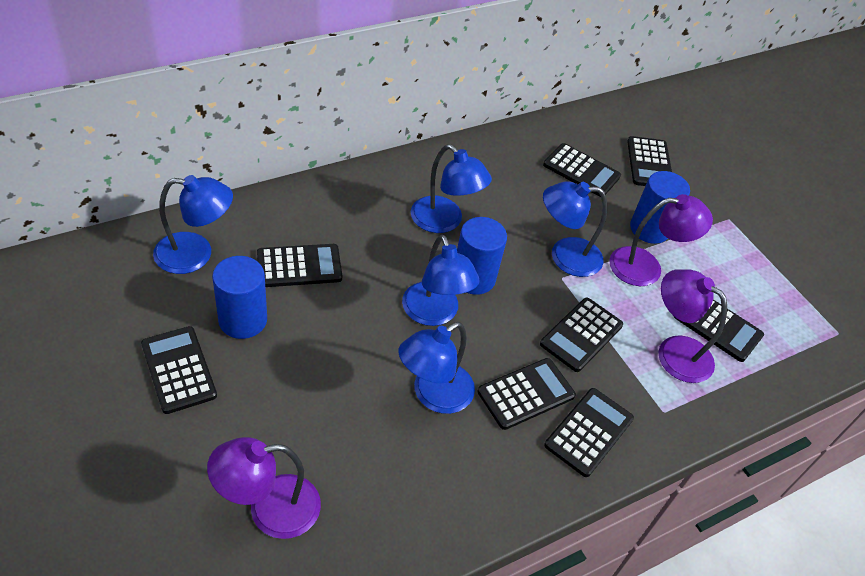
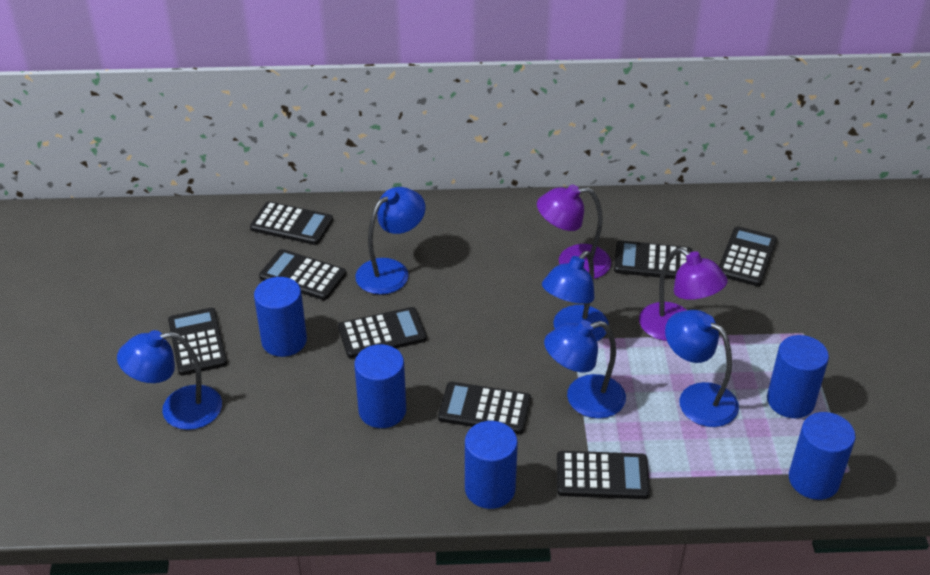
blue cylinder: 3 -> 5
purple lamp: 3 -> 2

